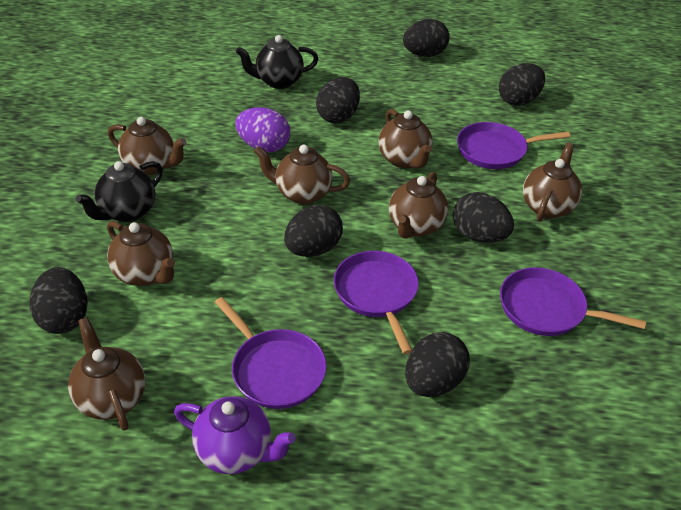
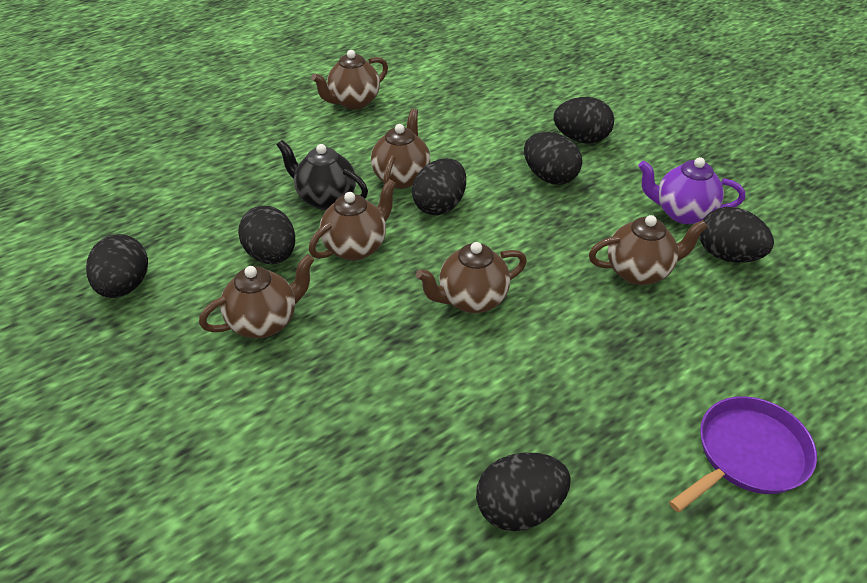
black teapot: 2 -> 1
brown teapot: 7 -> 6
purple egg: 1 -> 0
purple pan: 4 -> 1

